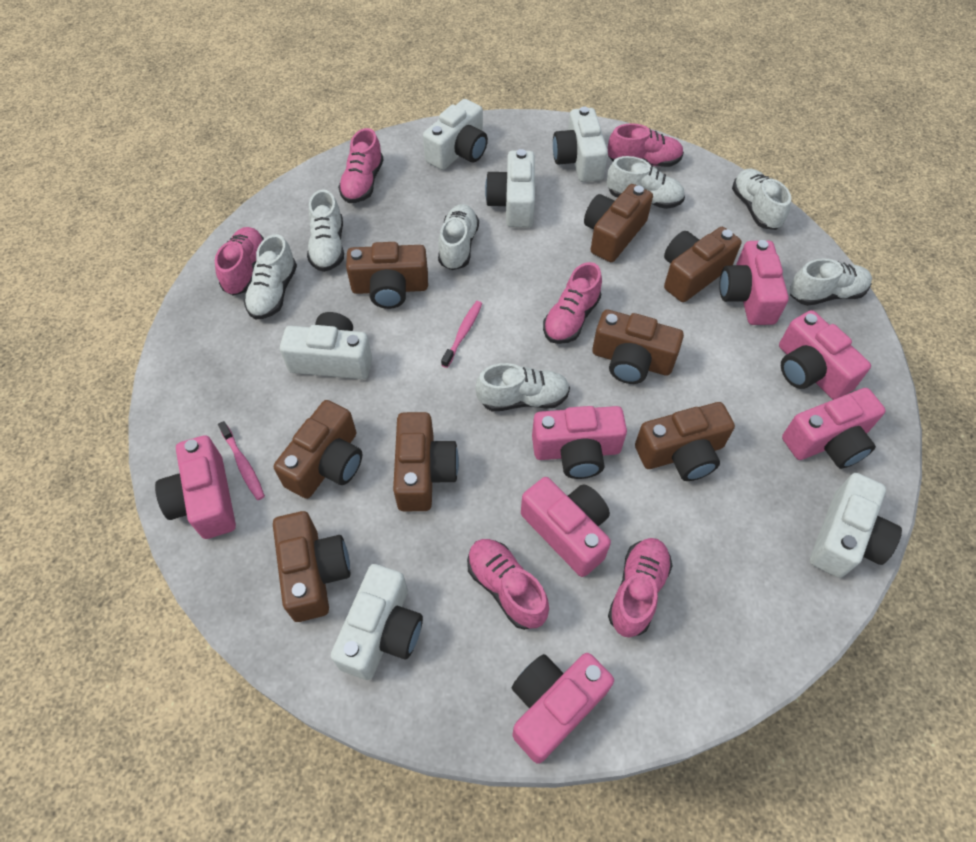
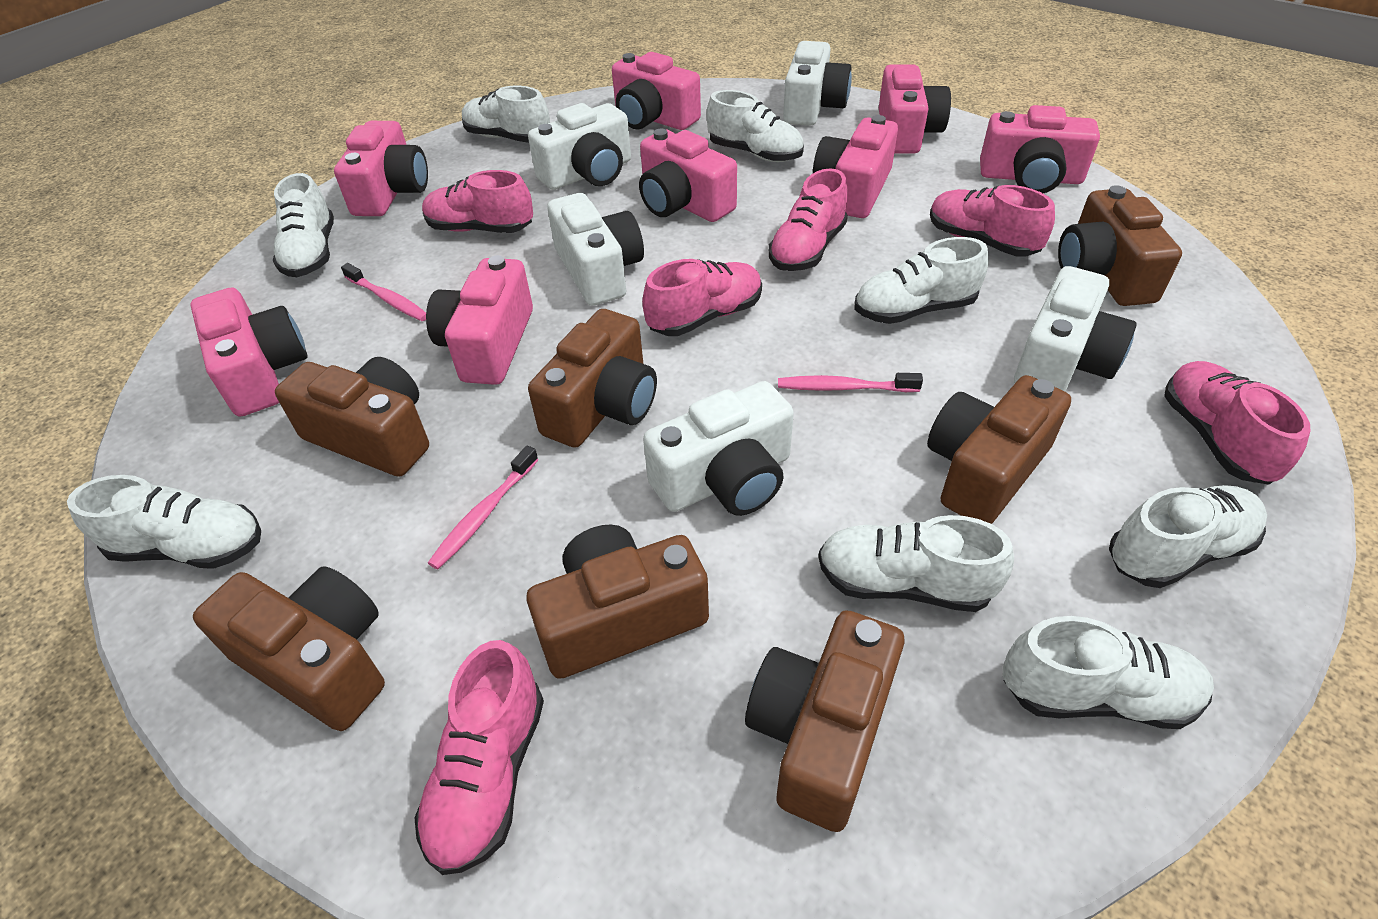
brown camera: 8 -> 7
pink camera: 7 -> 8
pink toothbrush: 2 -> 3
white camera: 6 -> 5
white shoe: 7 -> 8

